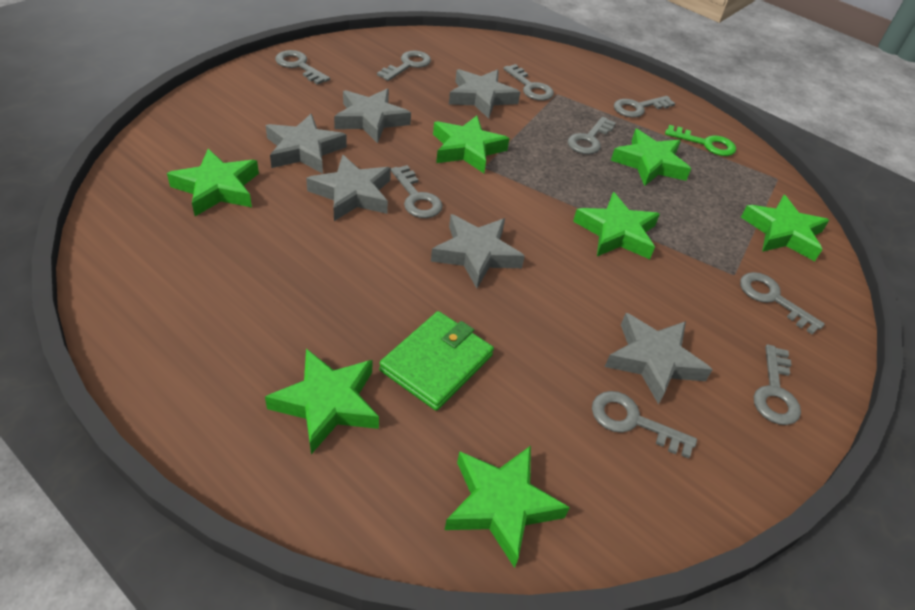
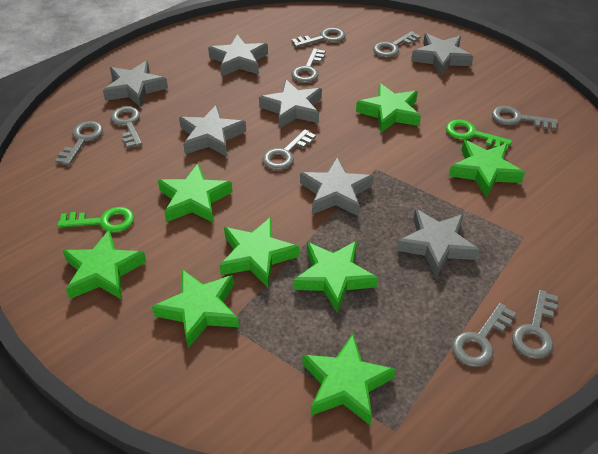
green key: 1 -> 2
green star: 7 -> 8
green wallet: 1 -> 0
grey star: 6 -> 7

